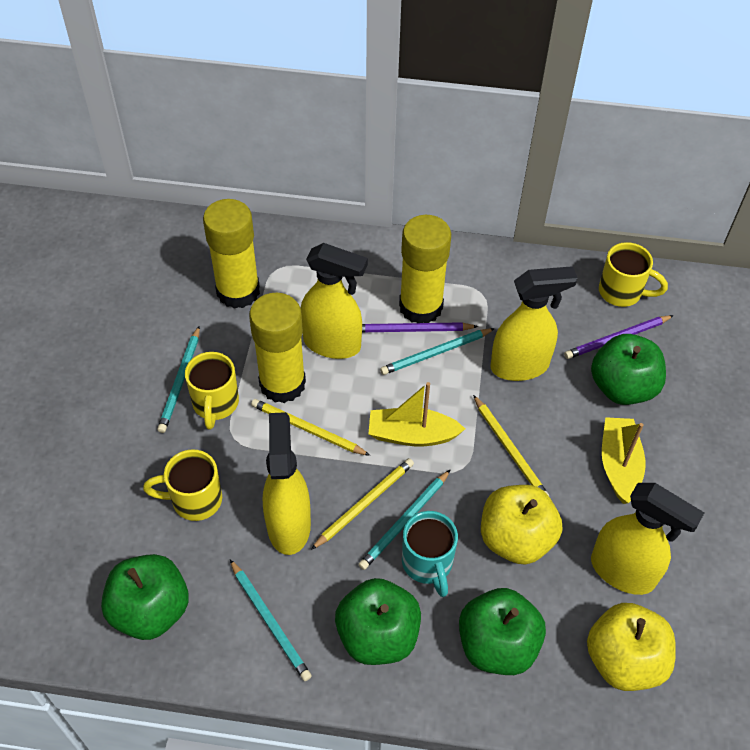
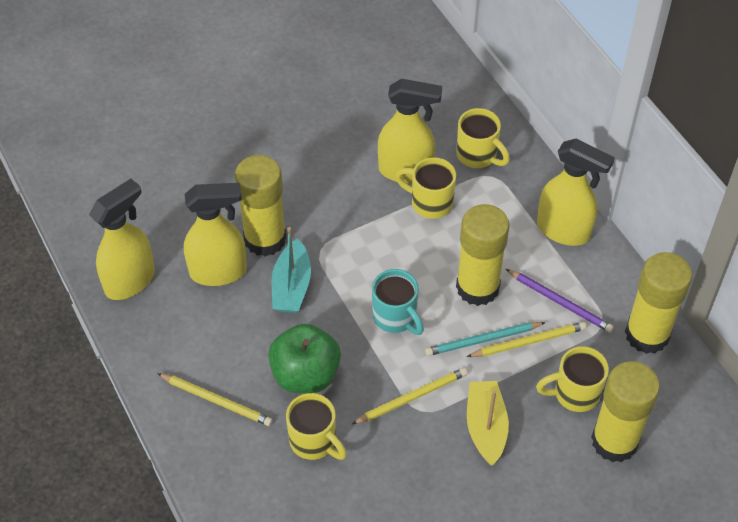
green apple: 4 -> 1
purple pencil: 2 -> 1
turquoise boat: 0 -> 1
turquoise pencil: 4 -> 1
yellow apple: 2 -> 0
yellow boat: 2 -> 1
yellow glue stick: 3 -> 4
yellow mug: 3 -> 4

